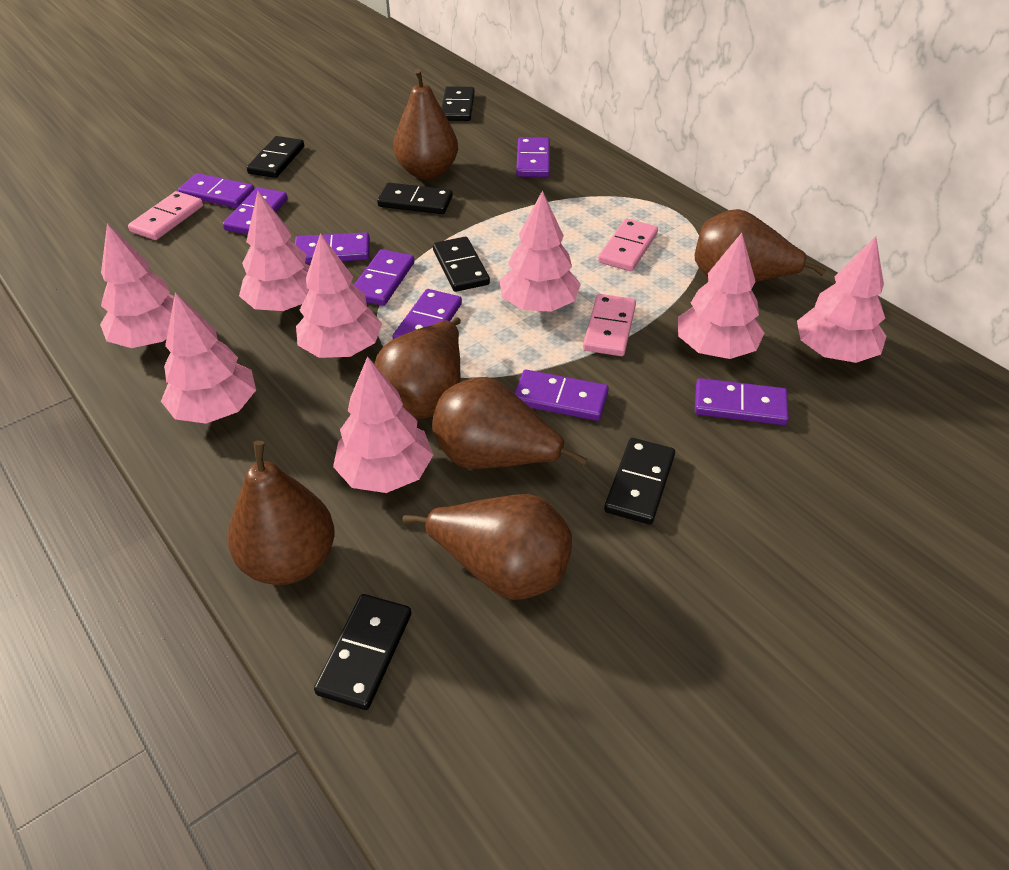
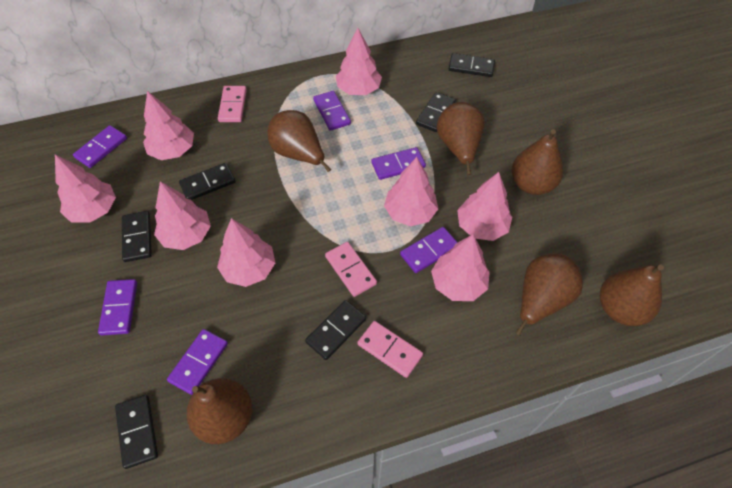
purple domino: 8 -> 6

